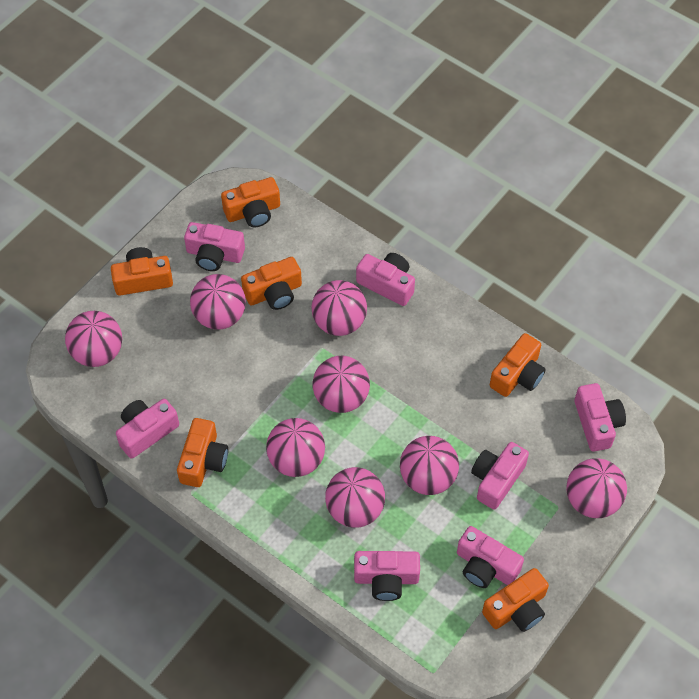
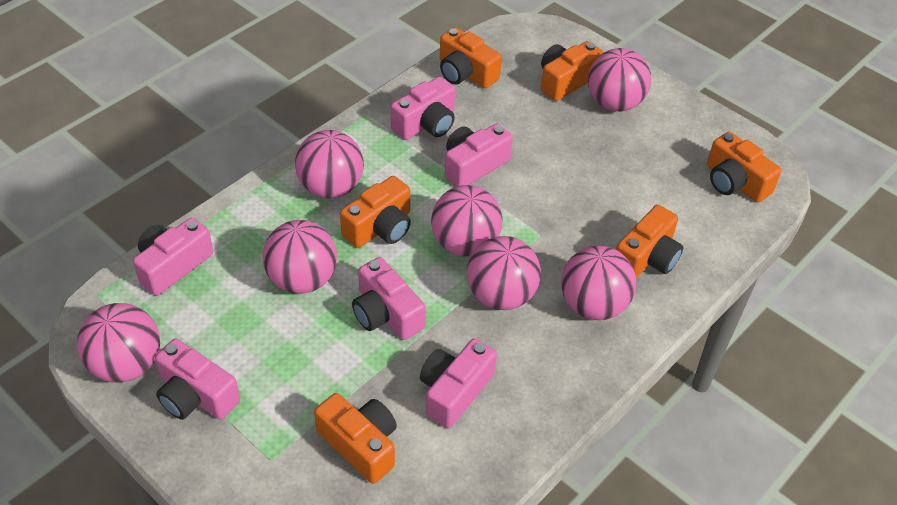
pink ball: 8 -> 7
pink camera: 7 -> 6

